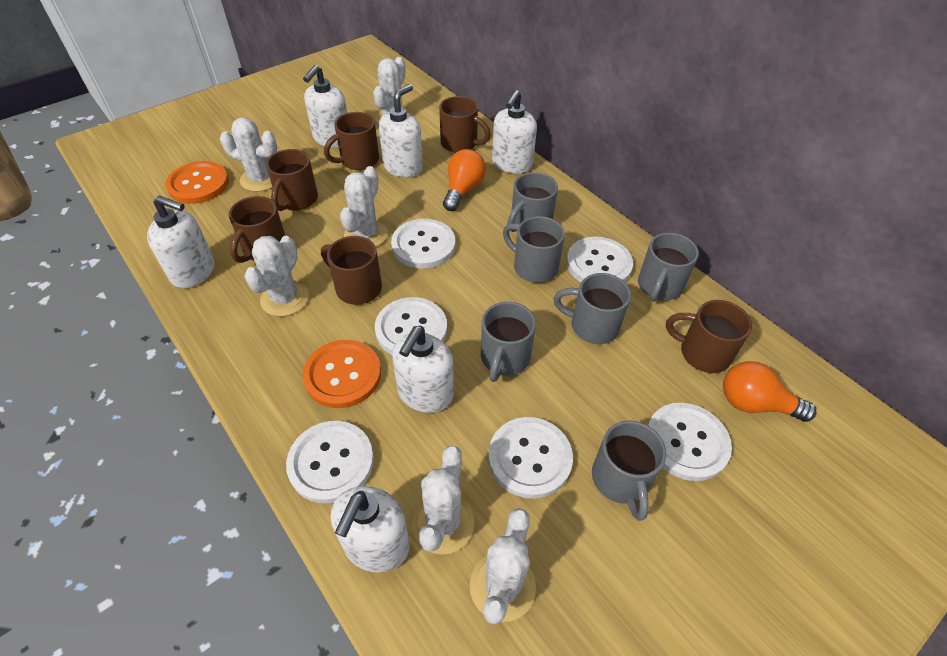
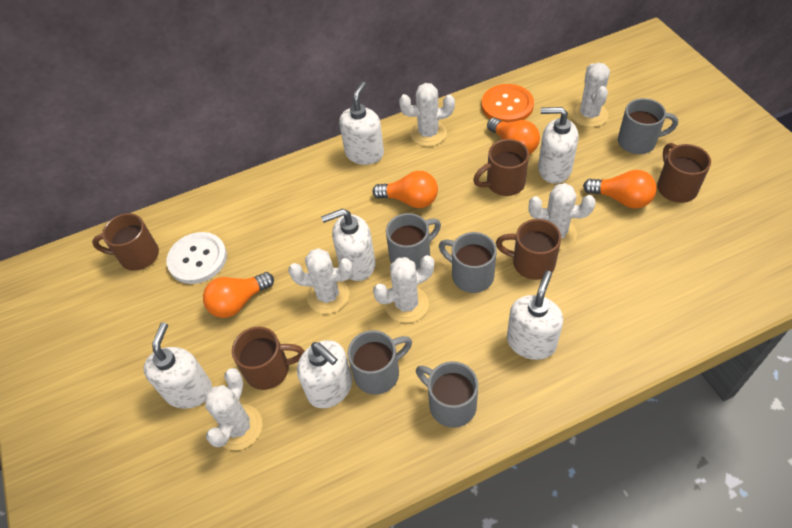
brown mug: 6 -> 5
grey mug: 6 -> 5
orange button: 2 -> 1
orange light bulb: 2 -> 4
white button: 6 -> 1

